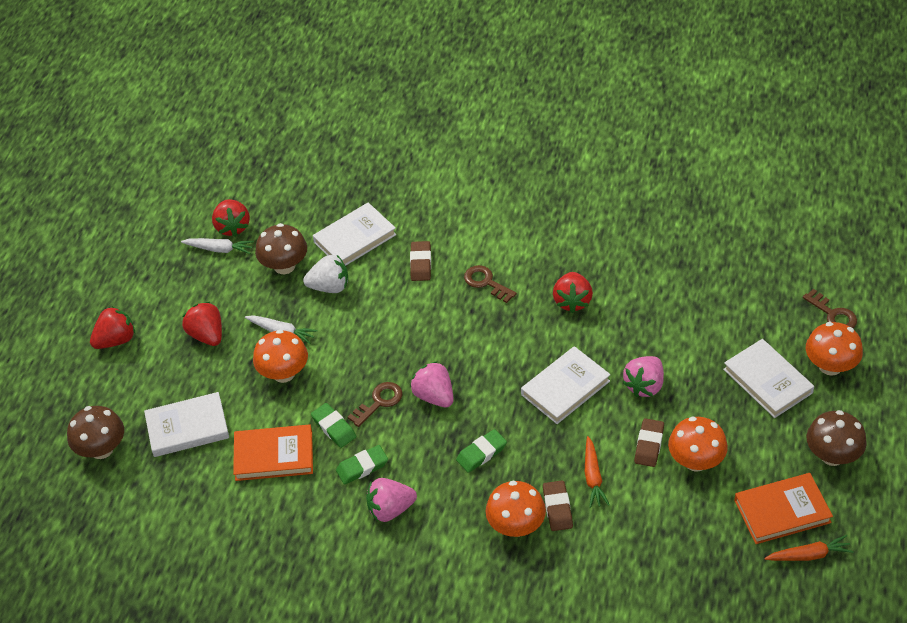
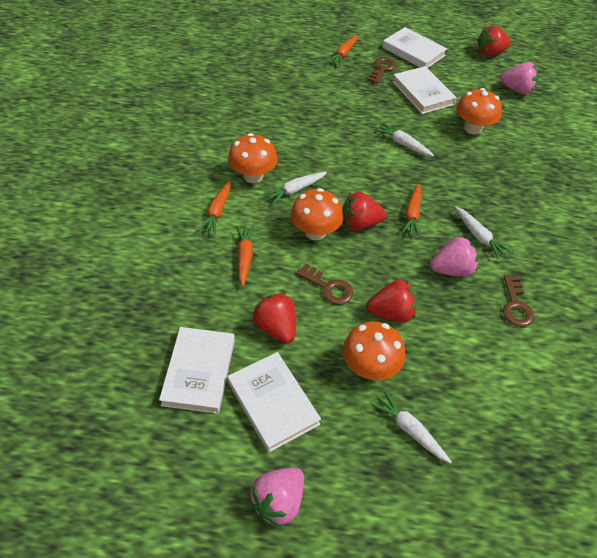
brown eraser: 3 -> 0
brown mushroom: 3 -> 0
green eraser: 3 -> 0
orange book: 2 -> 0
orange carrot: 2 -> 4
white carrot: 2 -> 4
white strawberry: 1 -> 0

